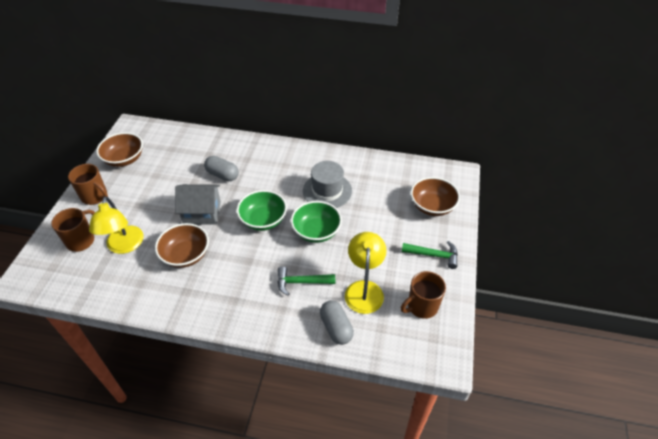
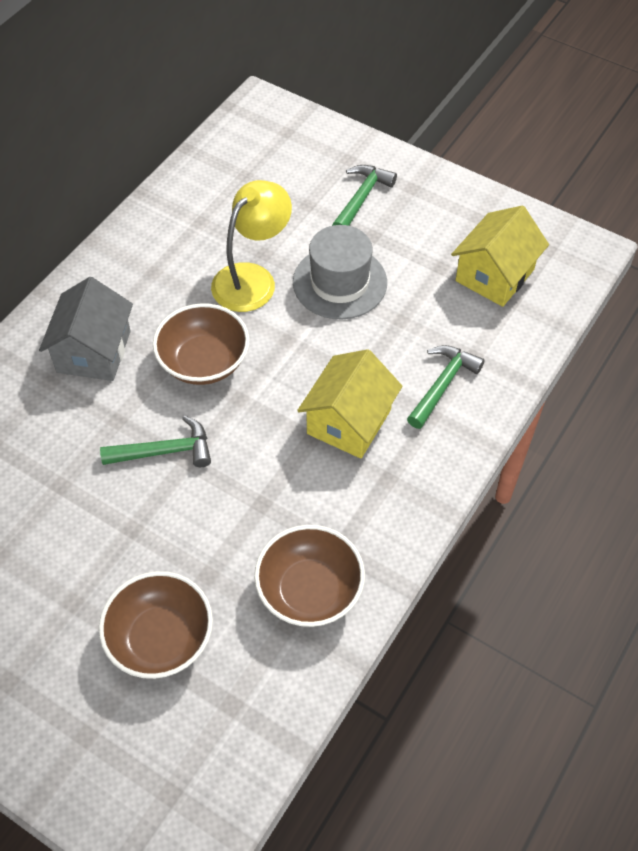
brown mug: 3 -> 0
green bowl: 2 -> 0
green hammer: 2 -> 3
grey capsule: 2 -> 0
yellow house: 0 -> 2
yellow lamp: 2 -> 1

